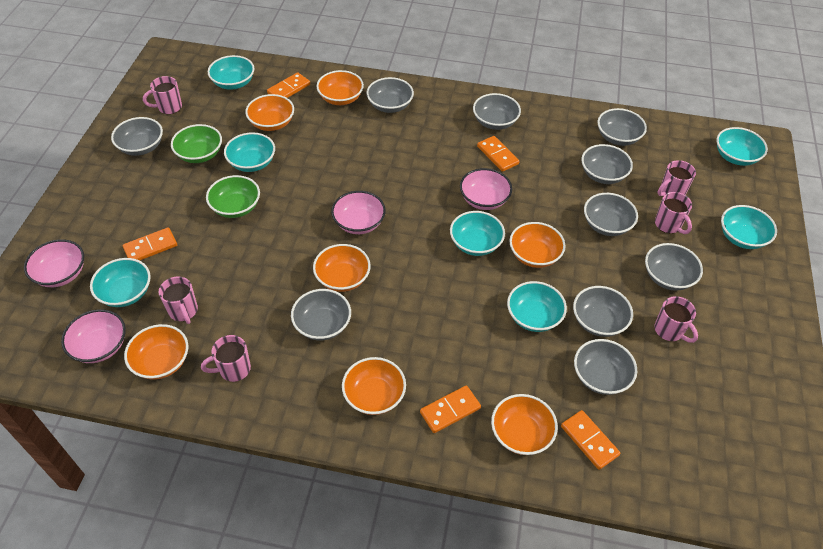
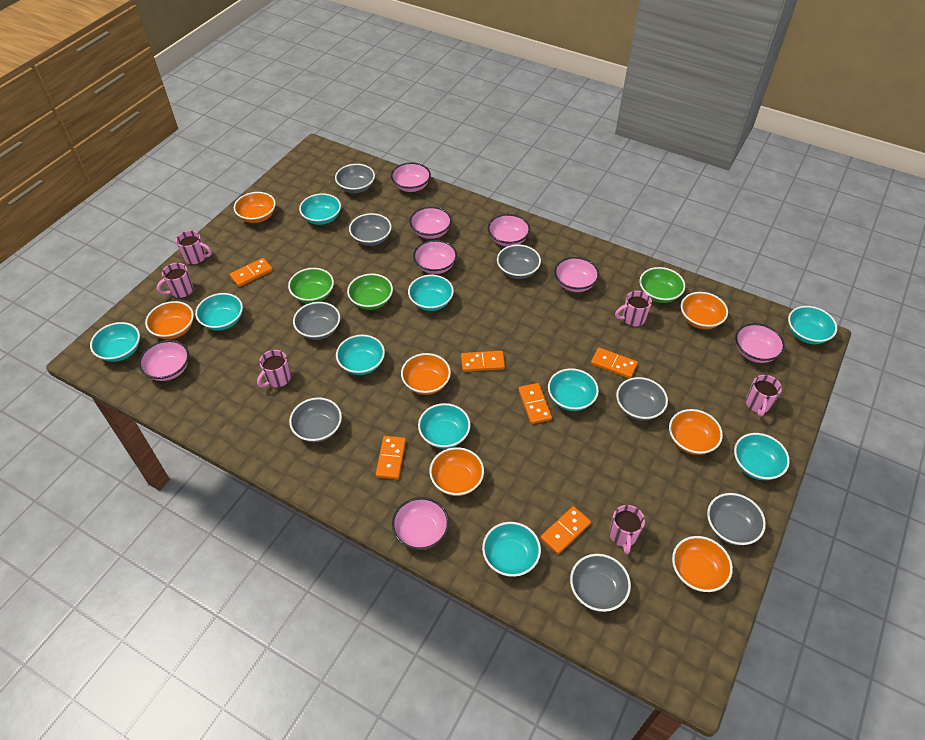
green bowl: 2 -> 3
grey bowl: 10 -> 8
orange domino: 5 -> 6
pink bowl: 4 -> 8
turquoise bowl: 7 -> 10

